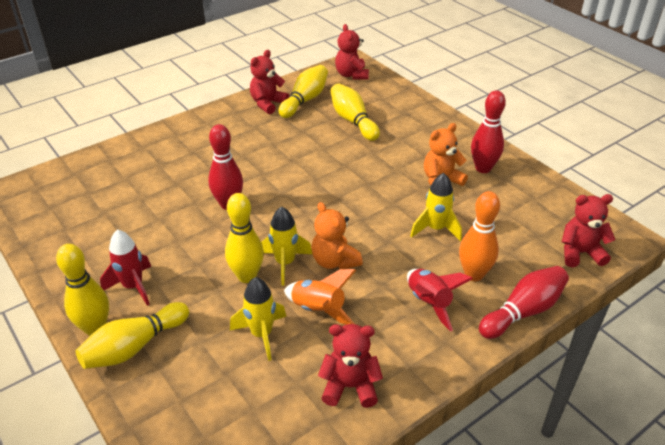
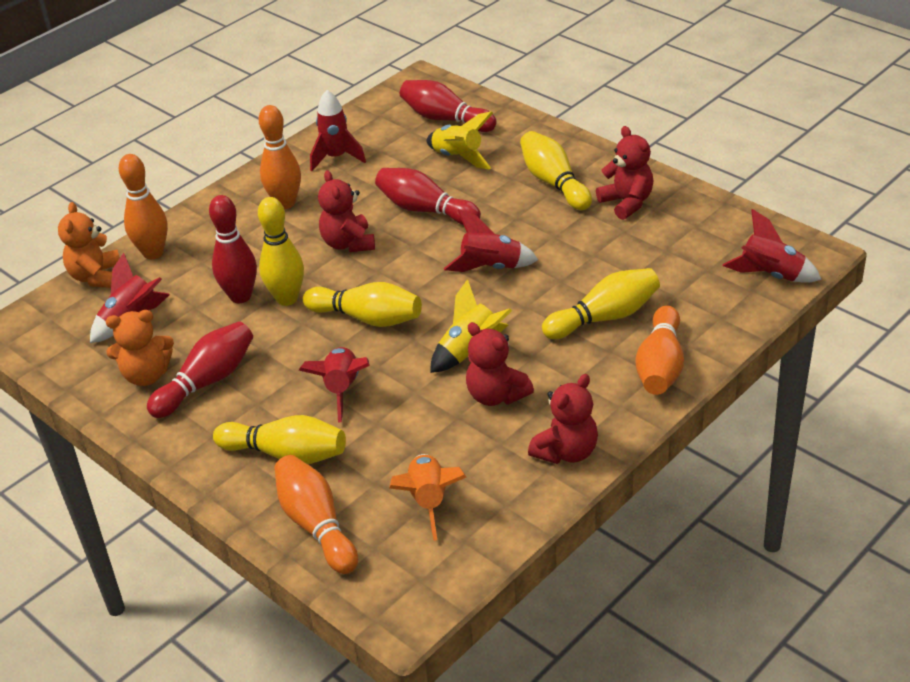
orange bowling pin: 1 -> 4
red bowling pin: 3 -> 4
red rocket: 2 -> 5
yellow rocket: 3 -> 2

